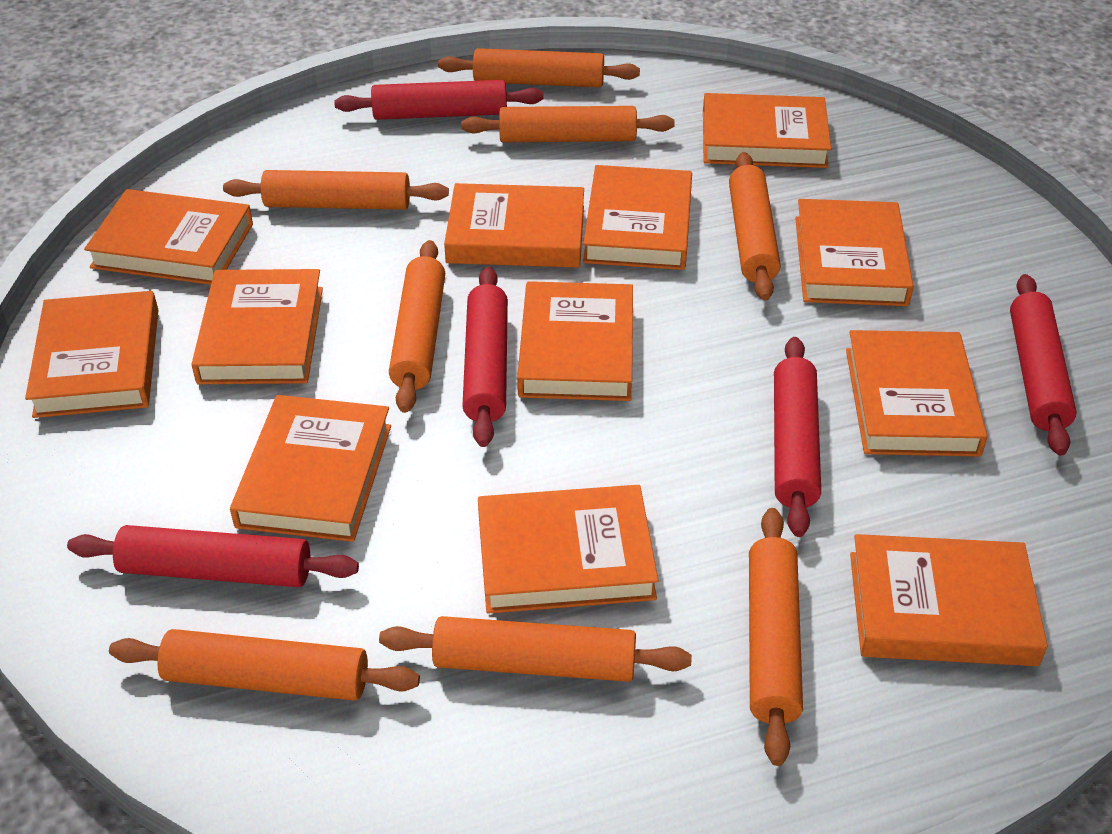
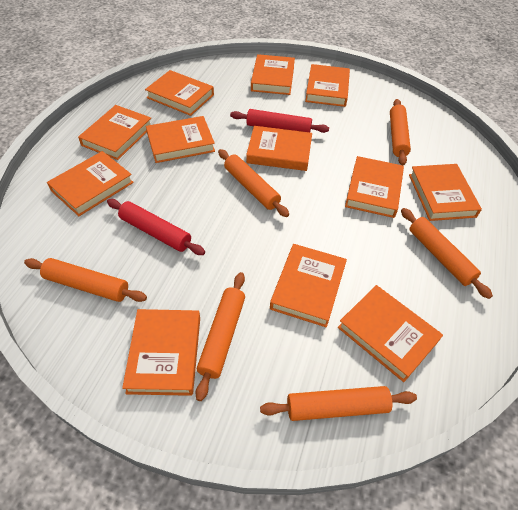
orange rolling pin: 8 -> 6
red rolling pin: 5 -> 2

